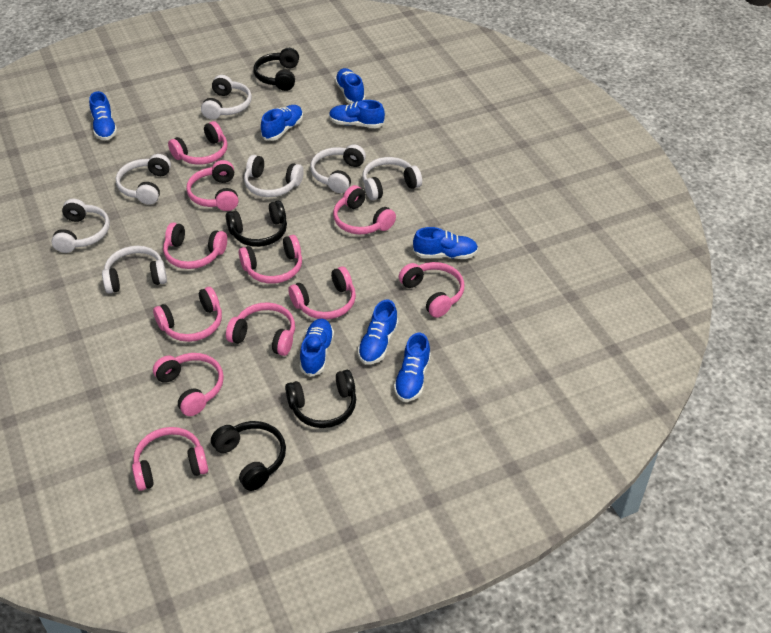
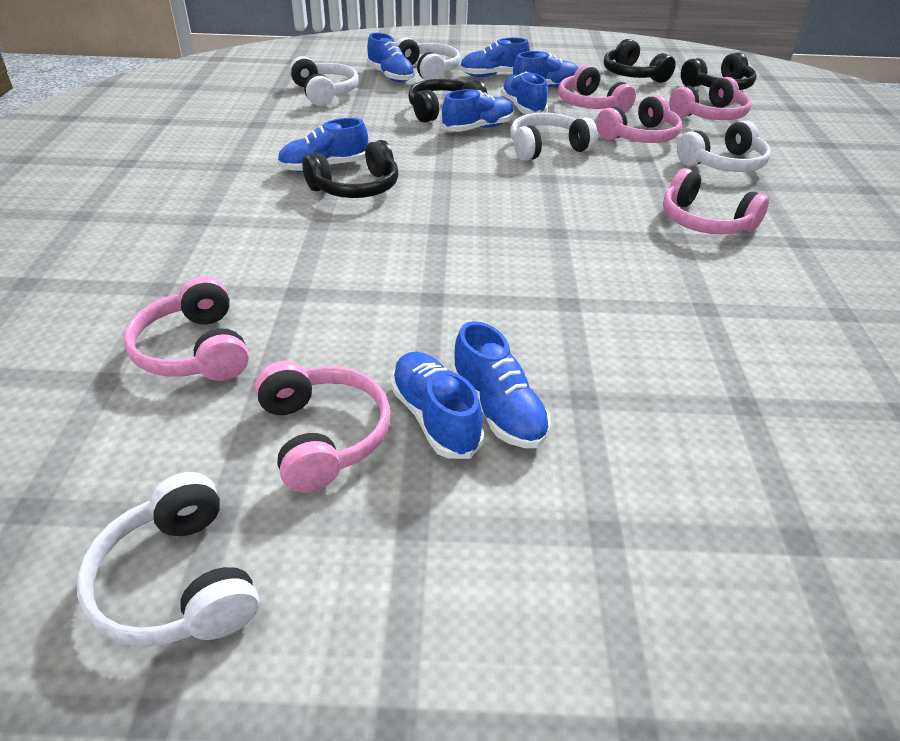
pink headphones: 11 -> 6
white headphones: 7 -> 5

